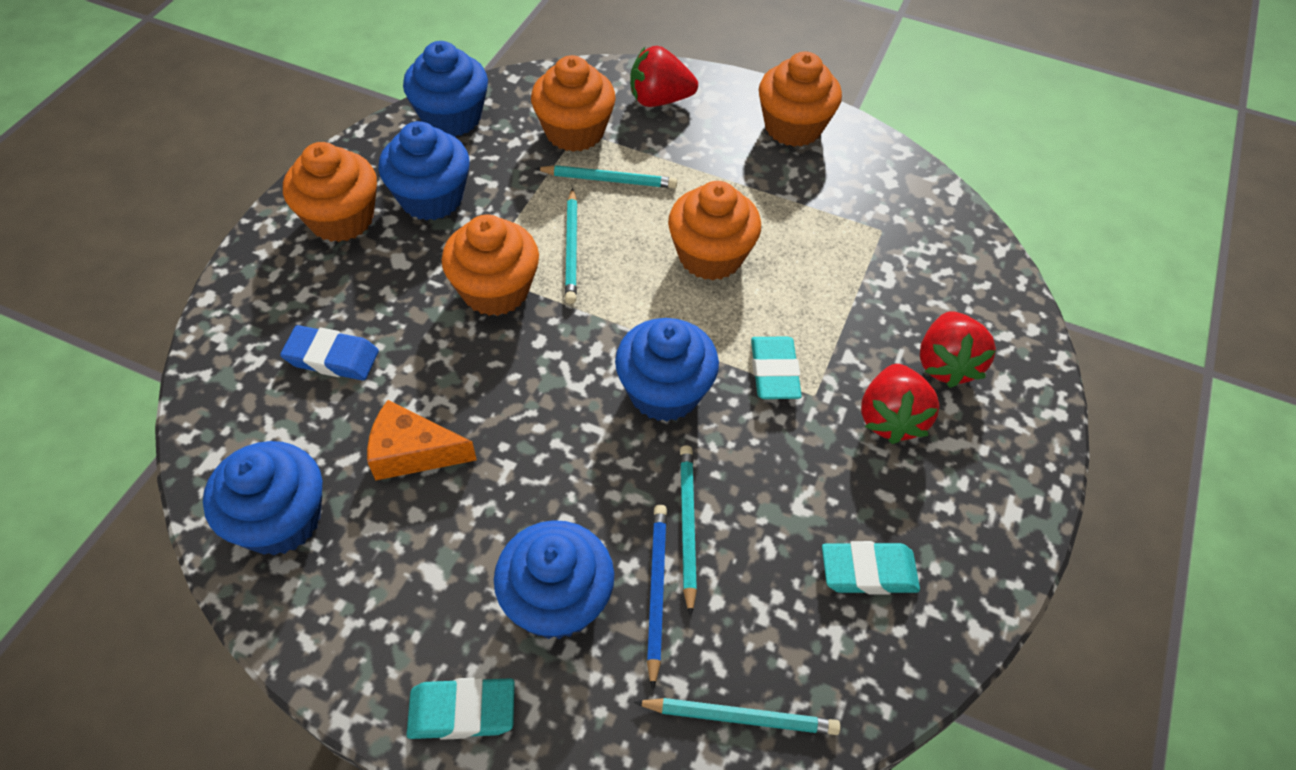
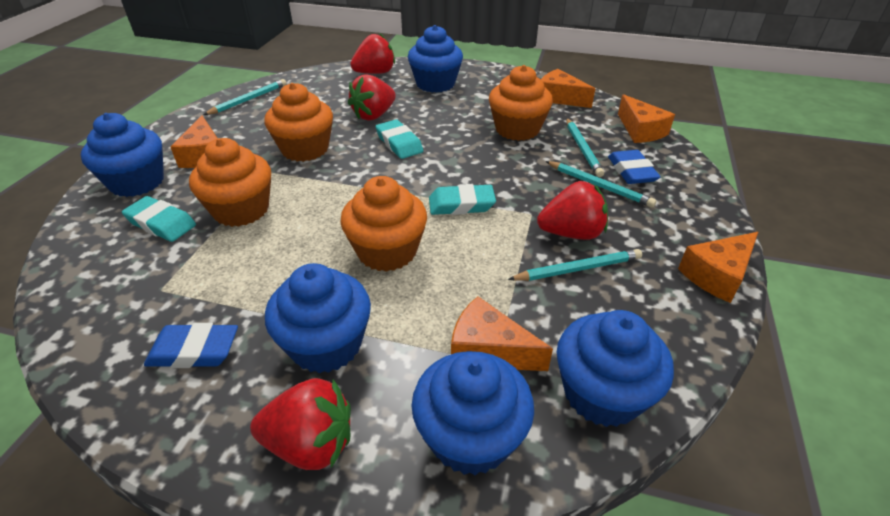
blue eraser: 1 -> 2
blue pencil: 1 -> 0
orange cheese: 1 -> 5
orange cupcake: 5 -> 4
red strawberry: 3 -> 4

